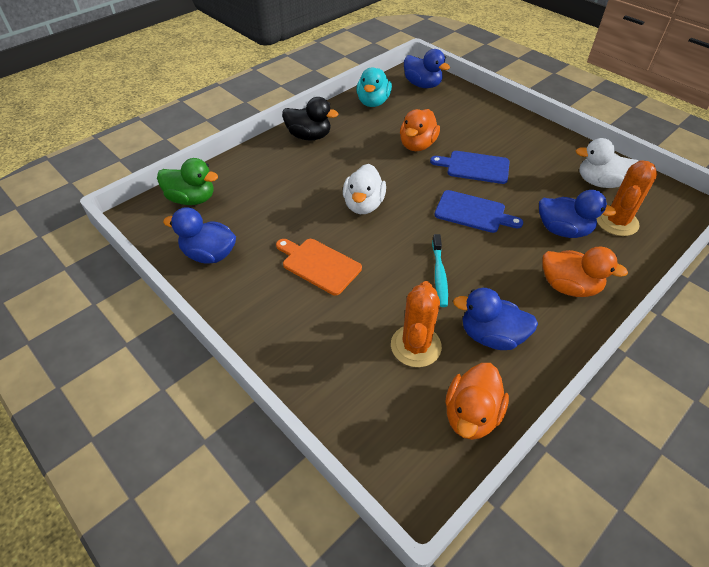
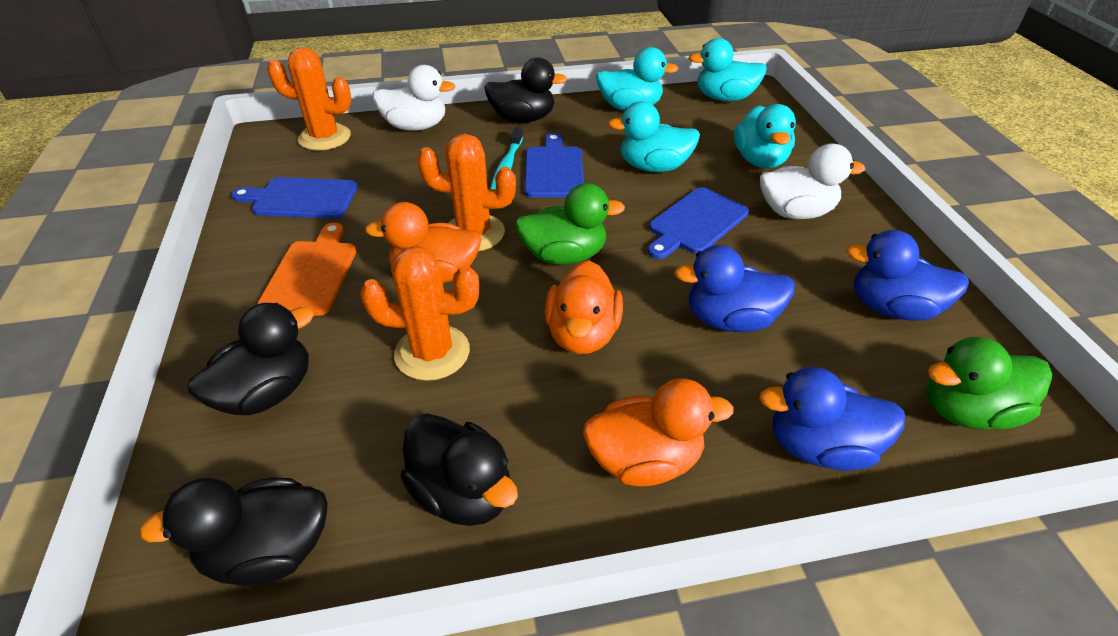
black duck: 1 -> 4
blue cutting board: 2 -> 3
blue duck: 4 -> 3
green duck: 1 -> 2
orange cactus: 2 -> 3
turquoise duck: 1 -> 4

